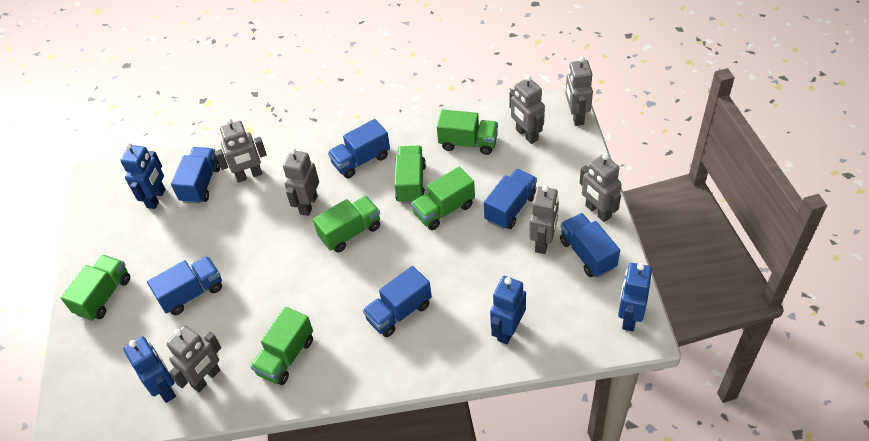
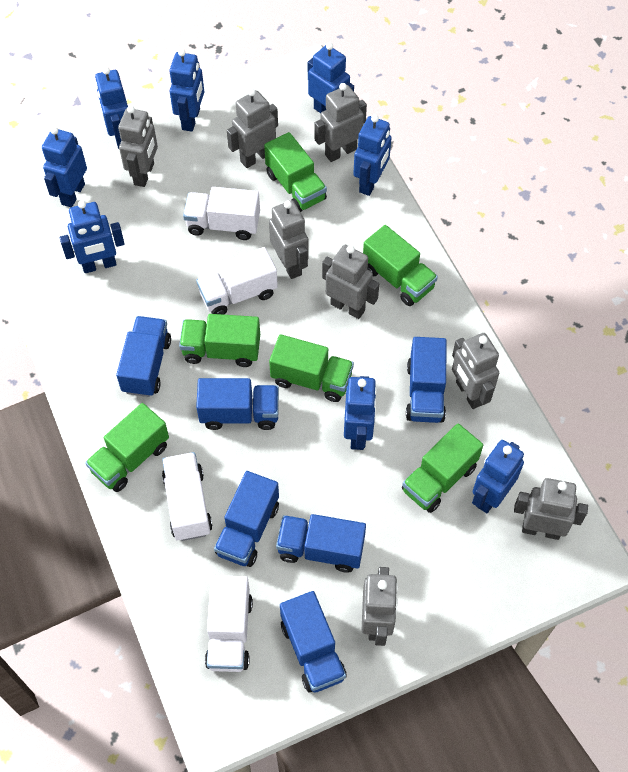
blue robot: 4 -> 8
grey robot: 7 -> 8
white truck: 0 -> 4

